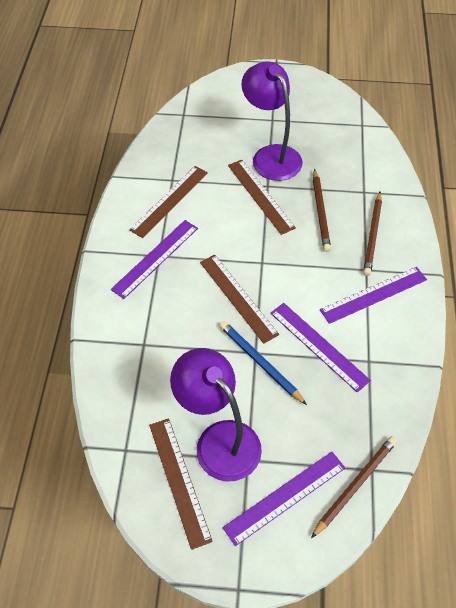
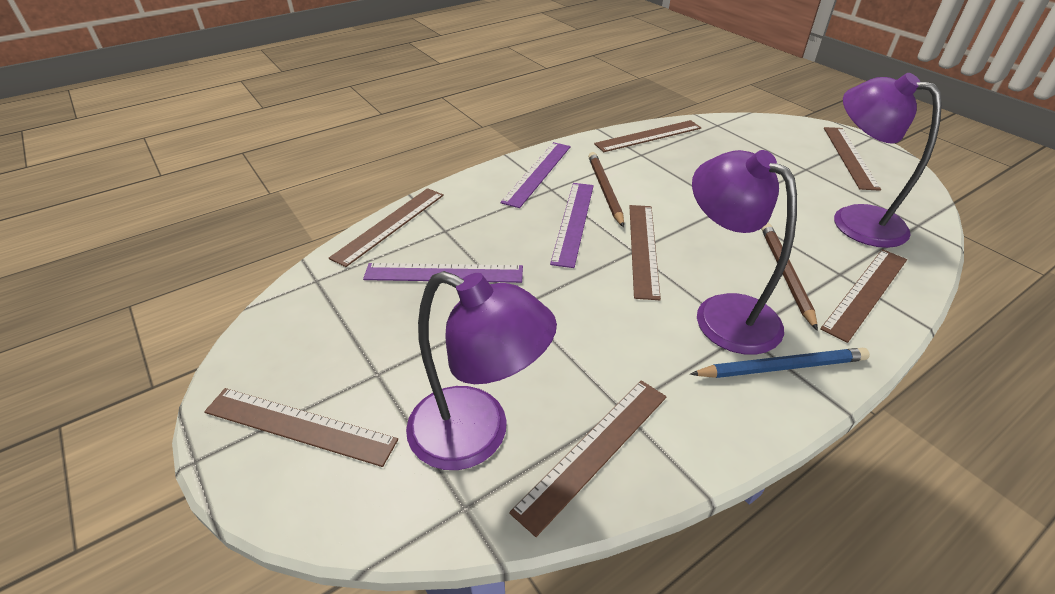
brown pencil: 3 -> 2
brown ruler: 4 -> 7
purple lamp: 2 -> 3
purple ruler: 4 -> 3

